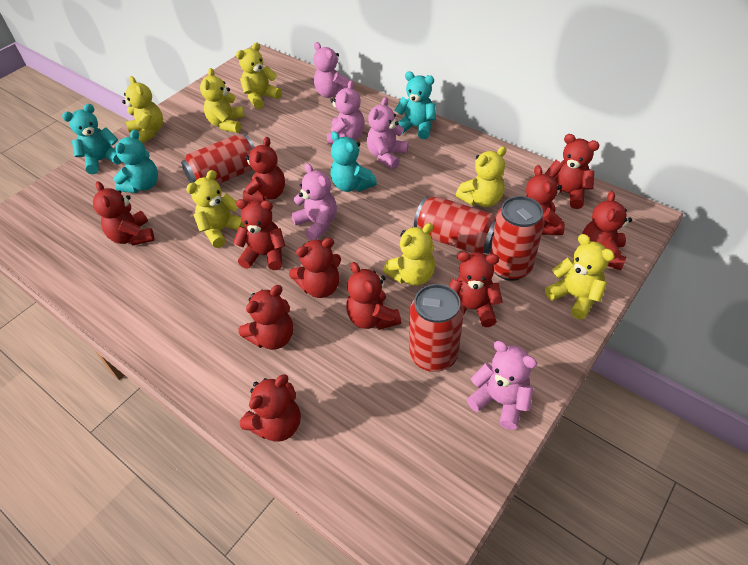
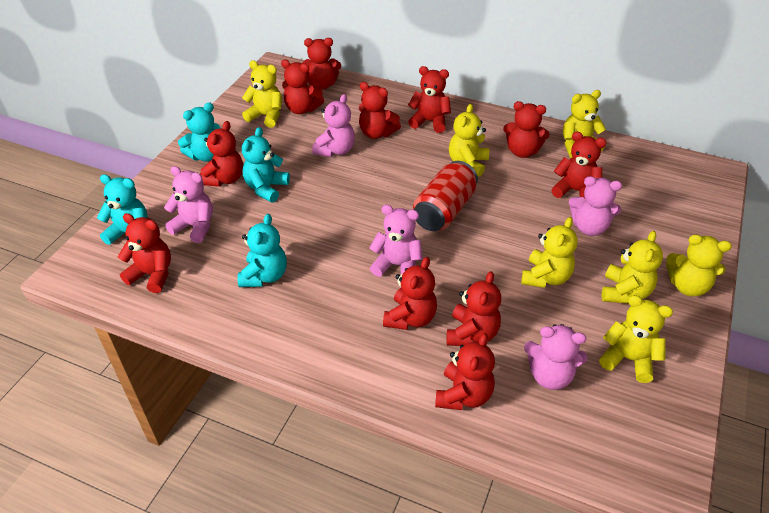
red can: 4 -> 1

